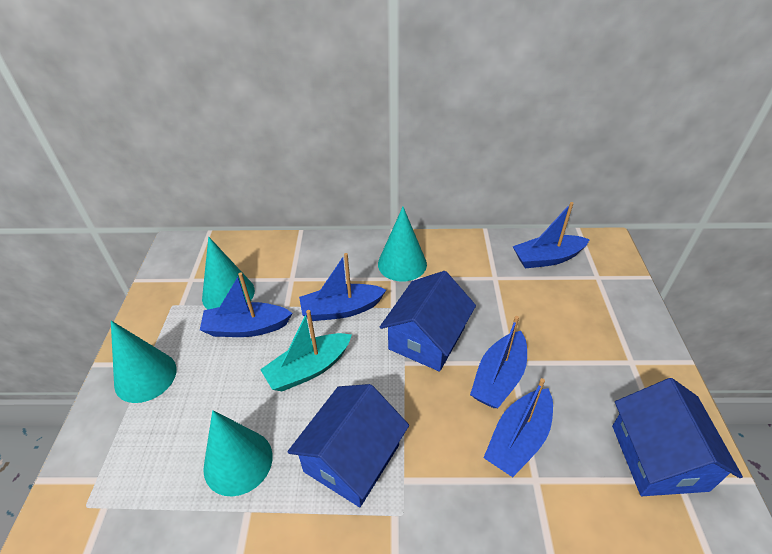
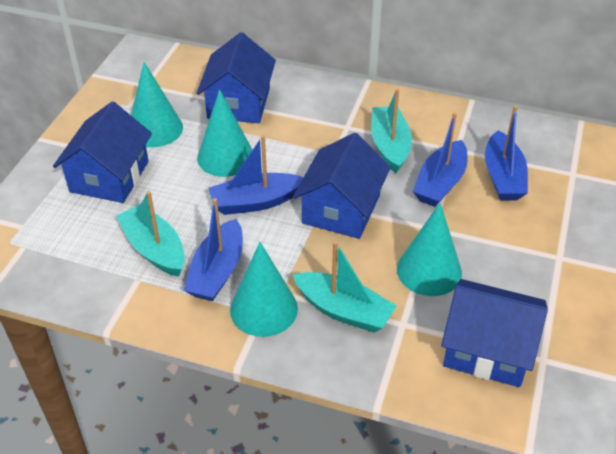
blue boat: 5 -> 4
blue house: 3 -> 4
turquoise boat: 1 -> 3

